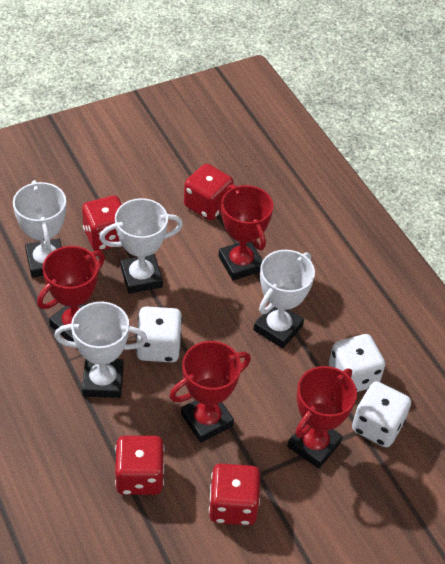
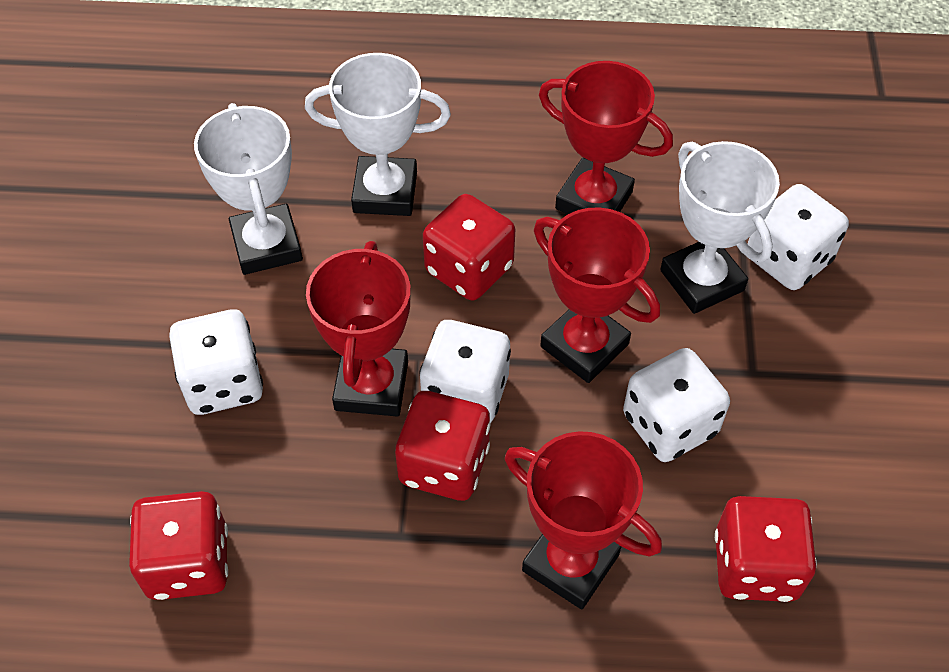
white dice: 3 -> 4
white trophy: 4 -> 3

